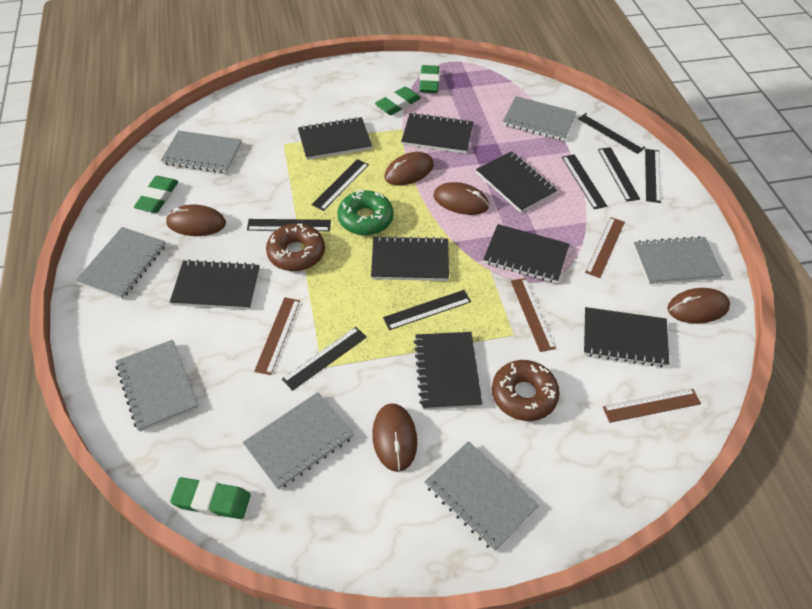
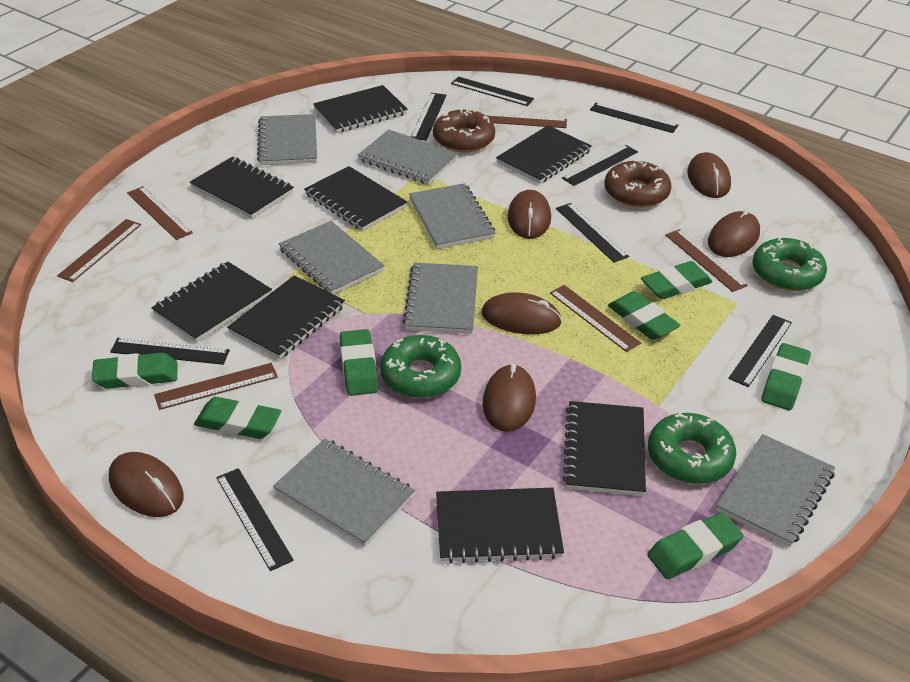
brown mouse: 5 -> 6
brown ruler: 4 -> 6
green donut: 1 -> 3
green eraser: 4 -> 7

